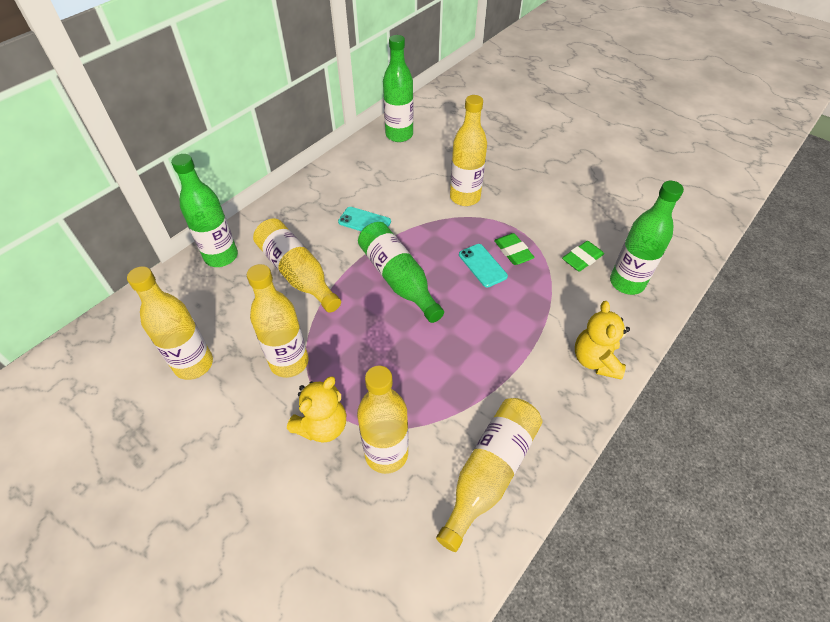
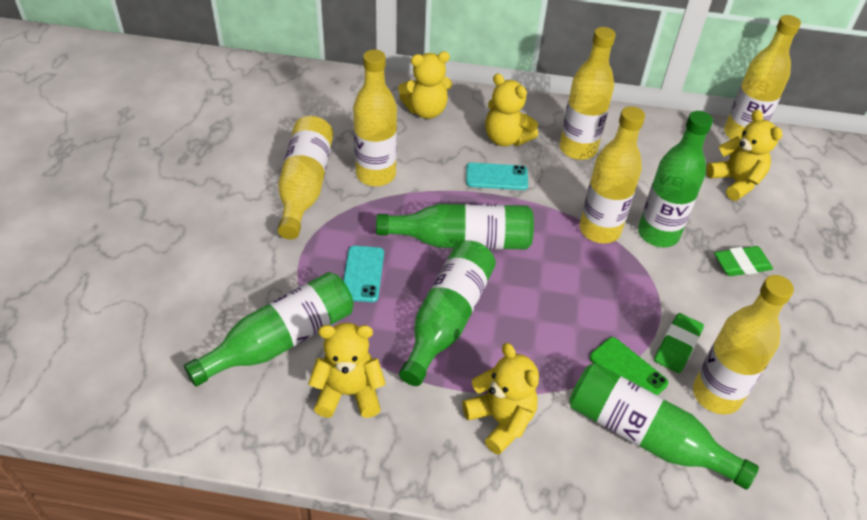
green bottle: 4 -> 5
green phone: 0 -> 1
yellow teddy bear: 2 -> 5

